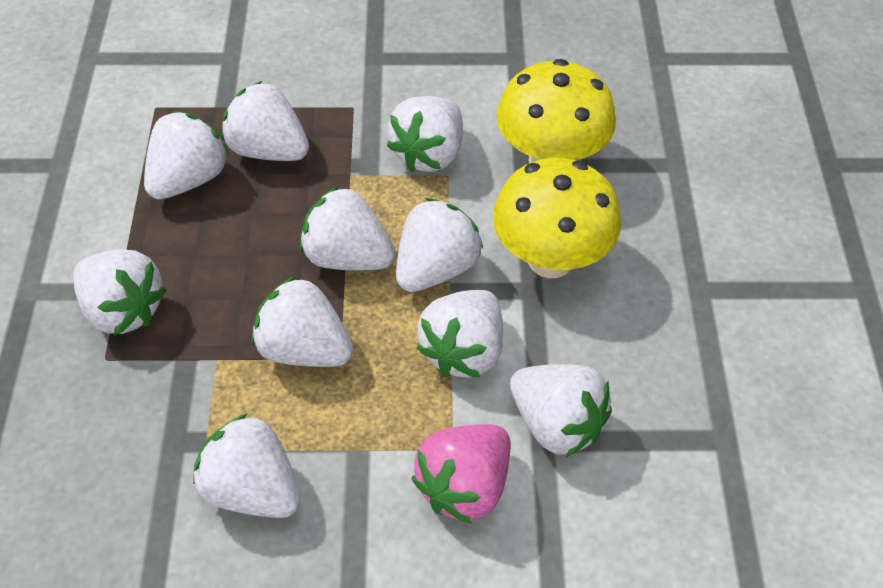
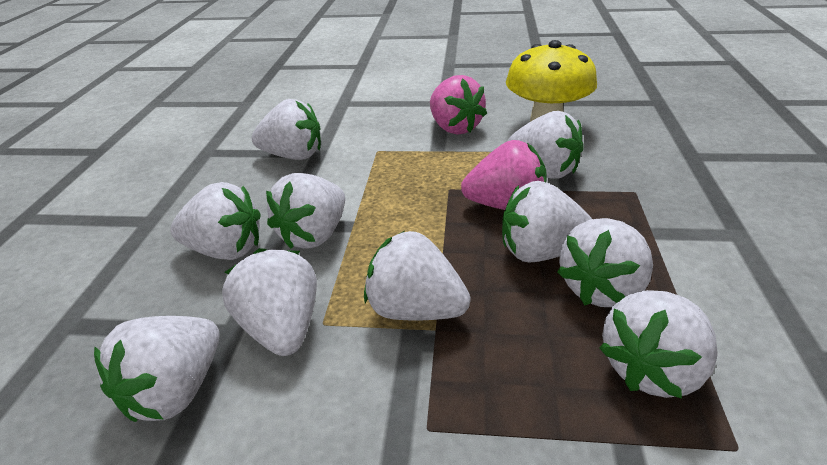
pink strawberry: 1 -> 2
yellow mushroom: 2 -> 1

